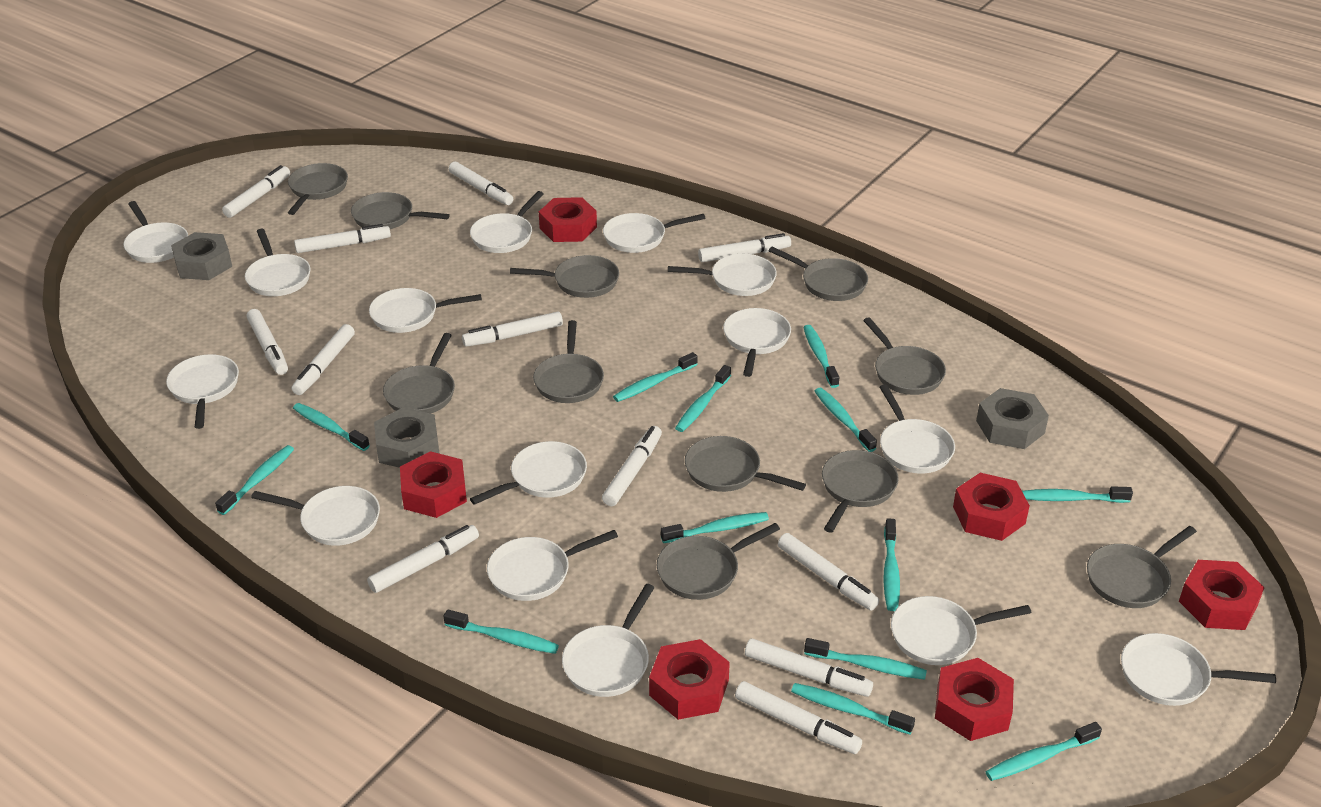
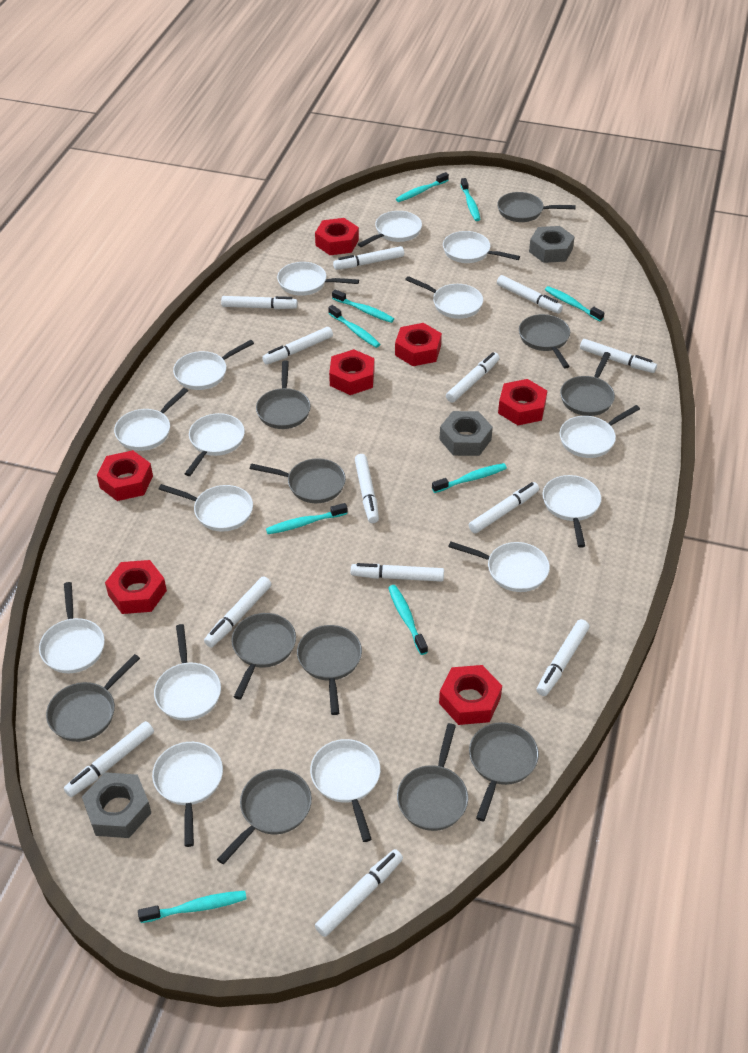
red nut: 6 -> 7
turquoise toothbrush: 13 -> 9
white marker: 12 -> 13

